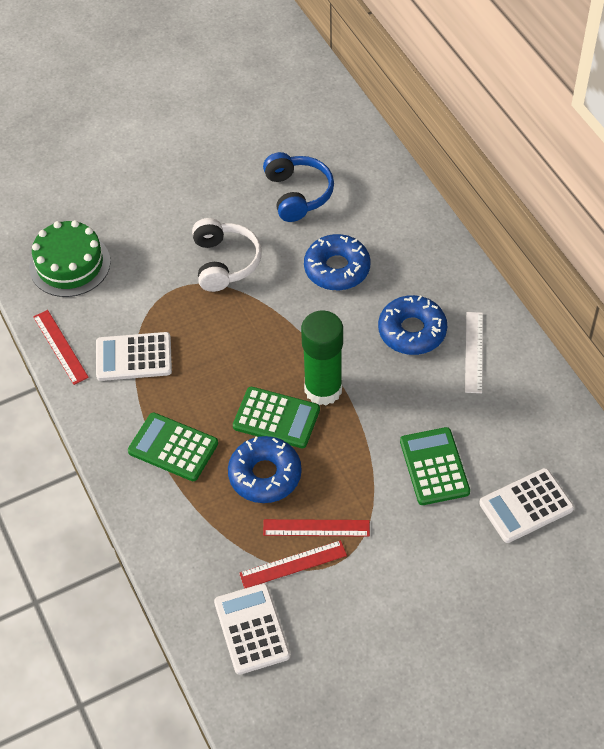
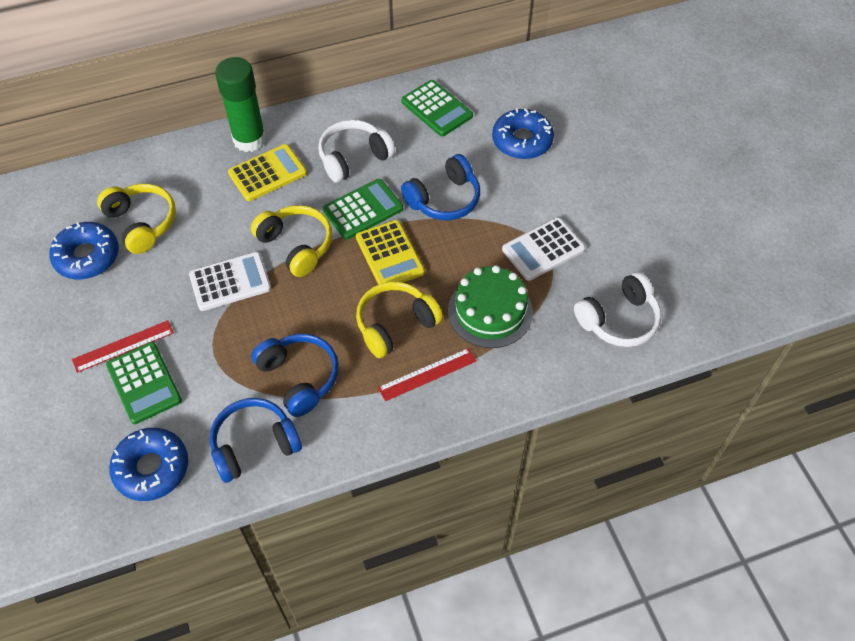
blue headphones: 1 -> 3
red ruler: 3 -> 2
white calculator: 3 -> 2
white headphones: 1 -> 2
white ruler: 1 -> 0
yellow calculator: 0 -> 2
yellow headphones: 0 -> 3

